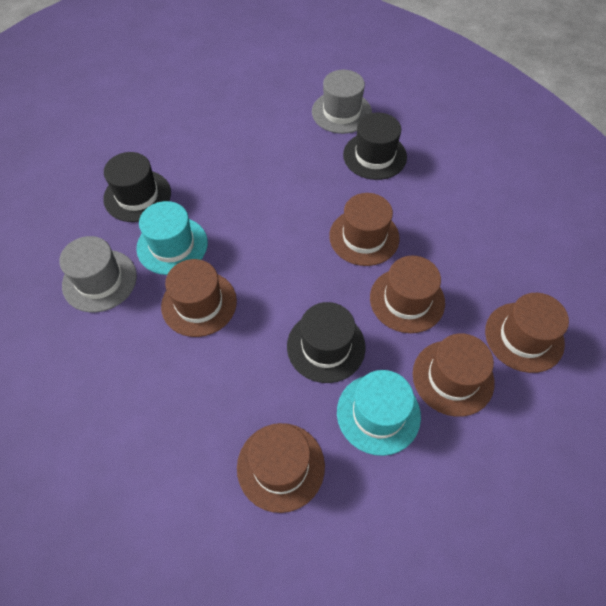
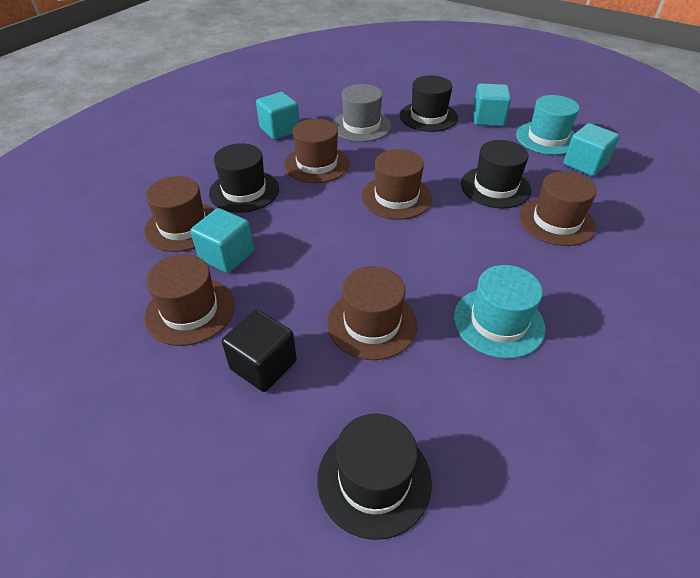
black cube: 0 -> 1
black hat: 3 -> 4
grey hat: 2 -> 1
turquoise cube: 0 -> 4

